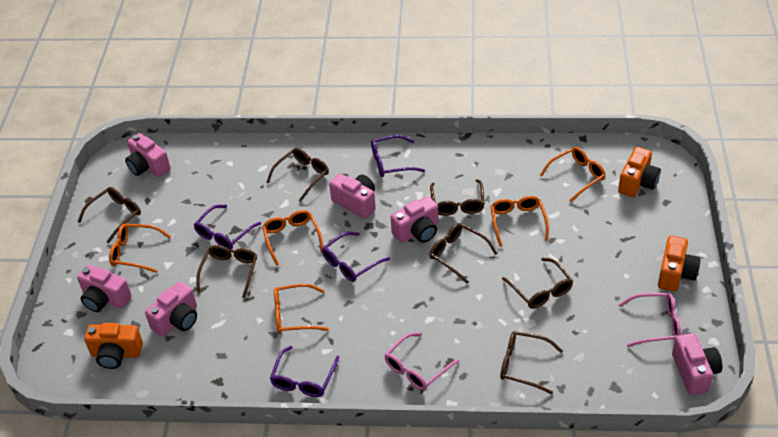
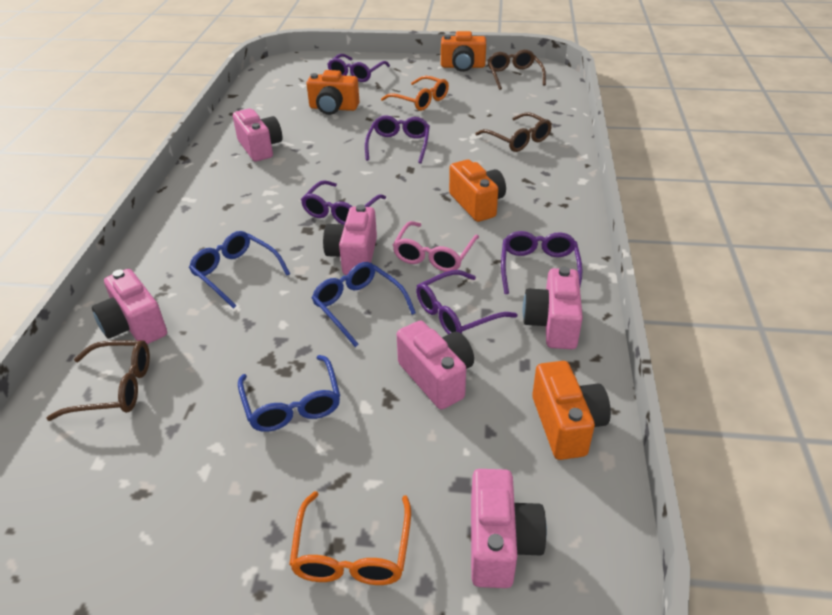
blue glasses: 0 -> 3
brown glasses: 7 -> 3
orange camera: 3 -> 4
orange glasses: 5 -> 2
pink glasses: 2 -> 1
purple glasses: 4 -> 5

